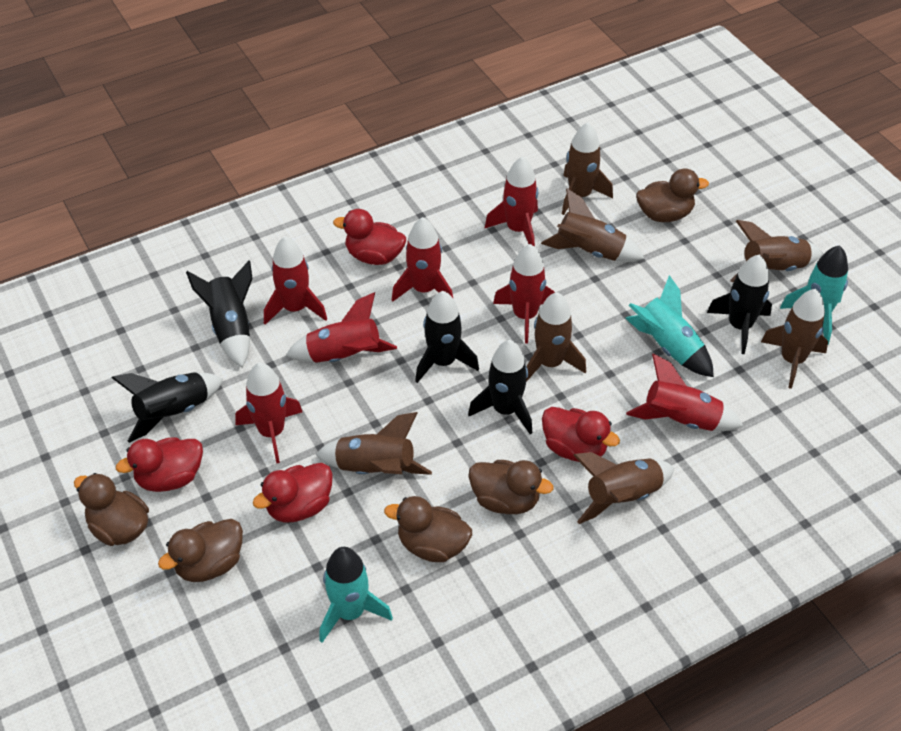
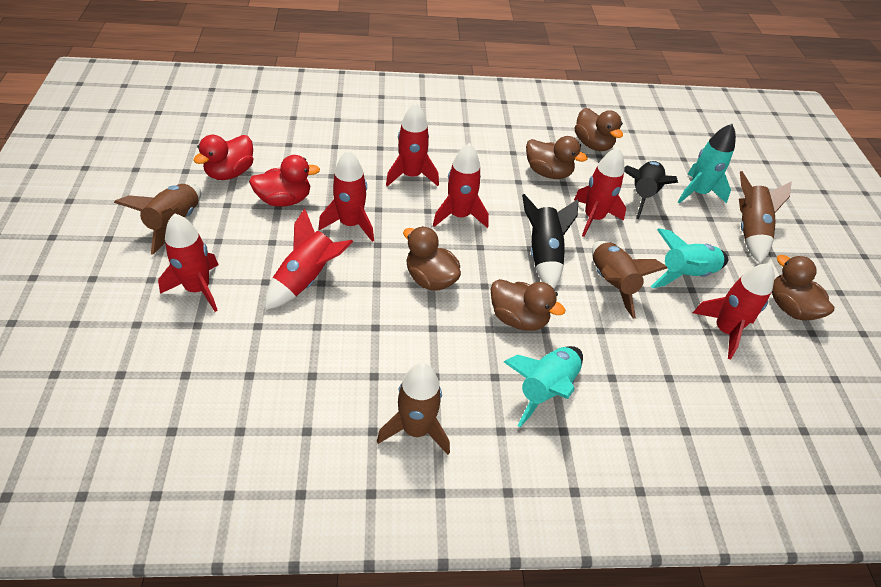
black rocket: 5 -> 2
brown rocket: 7 -> 4
red duck: 4 -> 2

